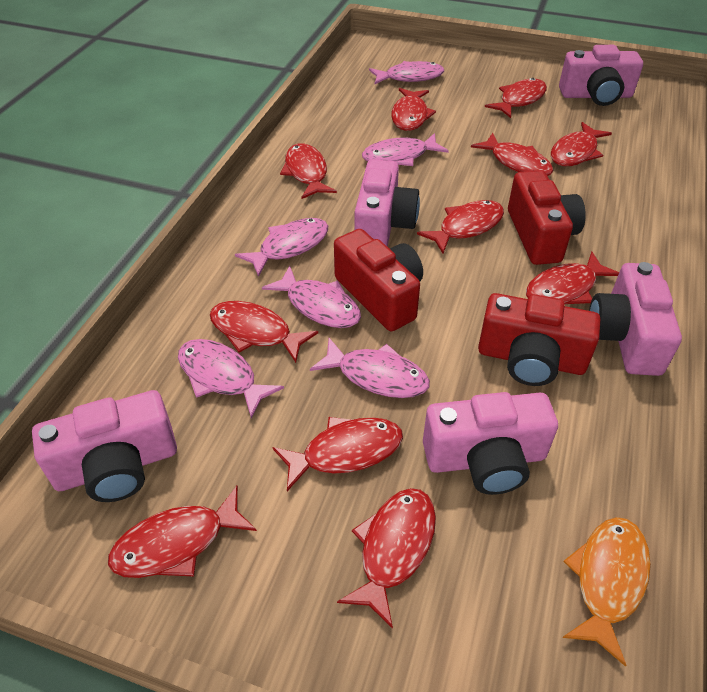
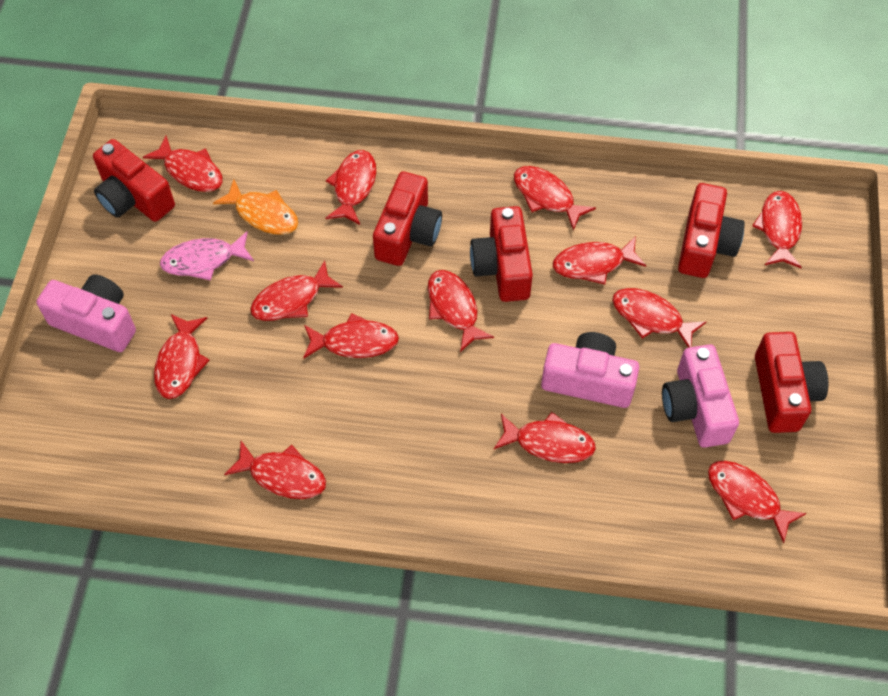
pink camera: 5 -> 3
pink fish: 6 -> 1
red camera: 3 -> 5
red fish: 11 -> 13

